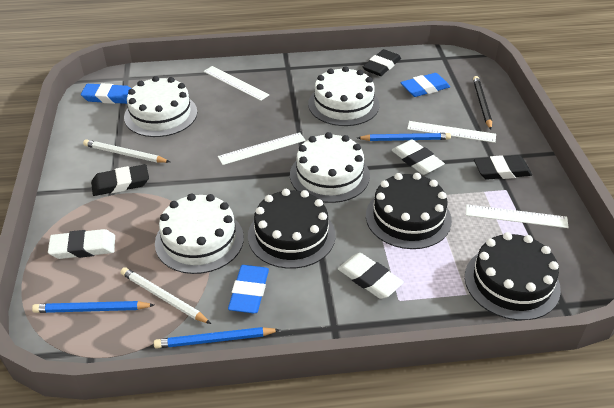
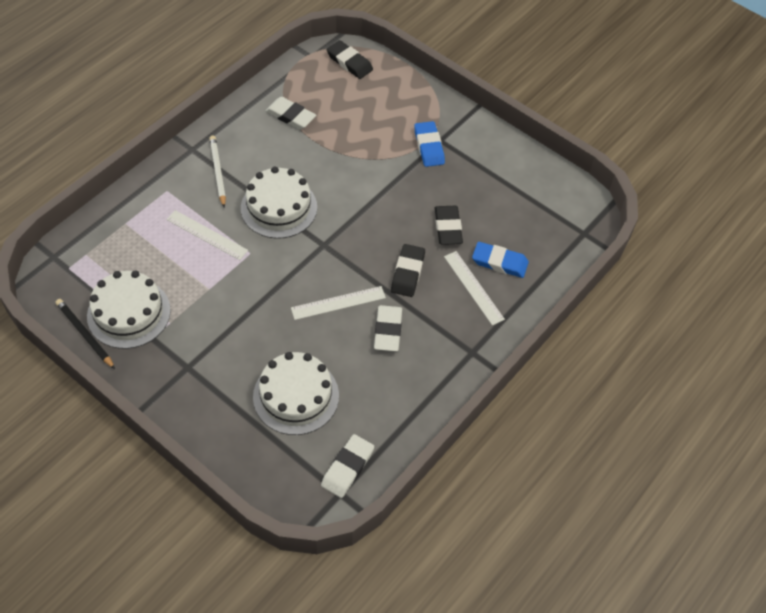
black cake: 3 -> 0
blue eraser: 3 -> 2
blue pencil: 3 -> 0
white cake: 4 -> 3
white pencil: 2 -> 1
white ruler: 4 -> 3

